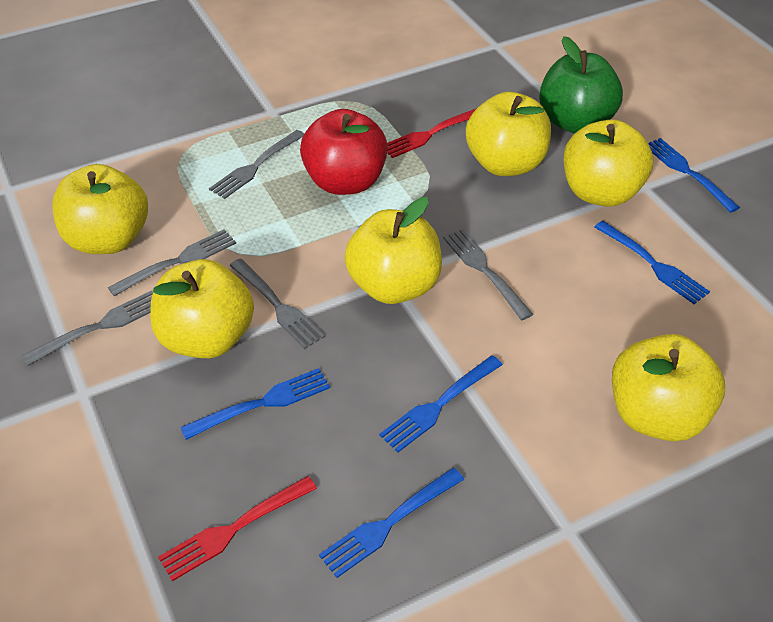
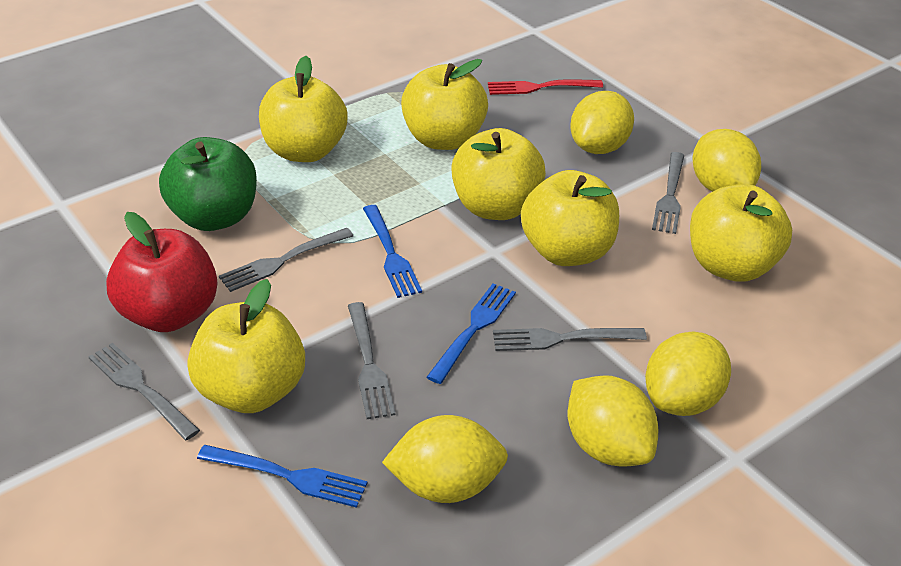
blue fork: 5 -> 3
red fork: 2 -> 1
yellow lemon: 0 -> 5

